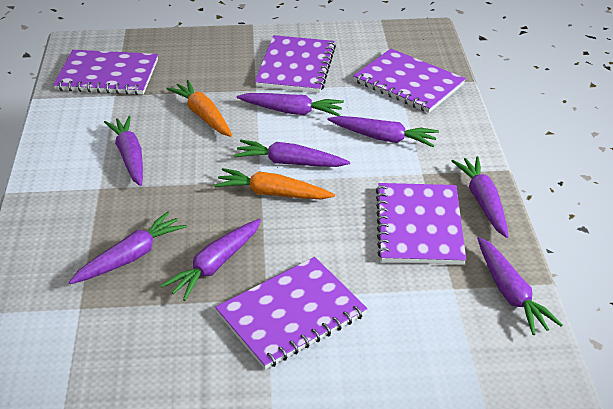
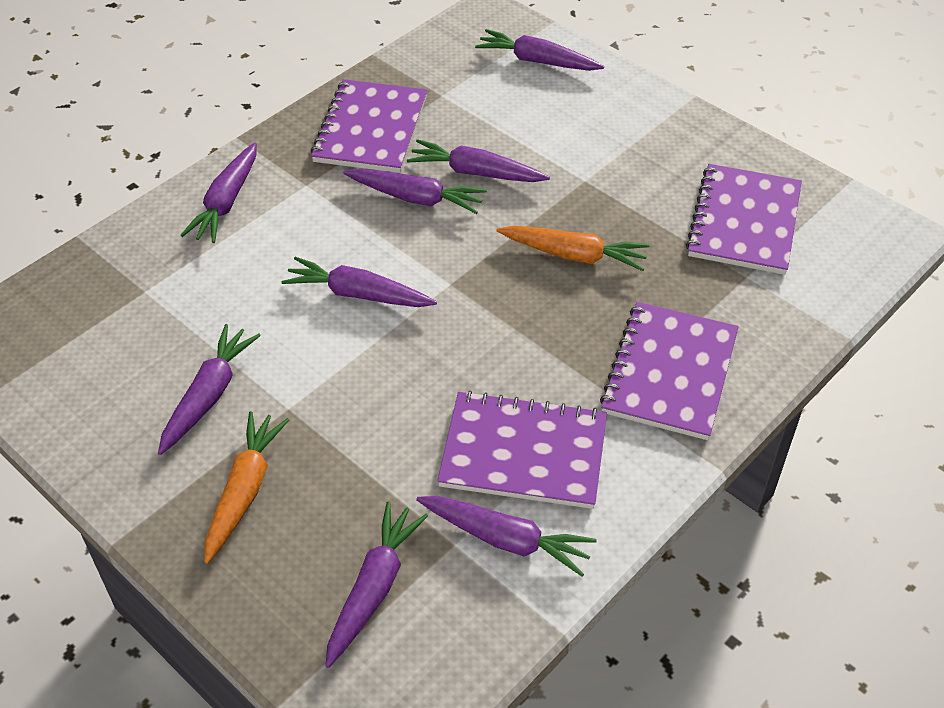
purple notebook: 5 -> 4

